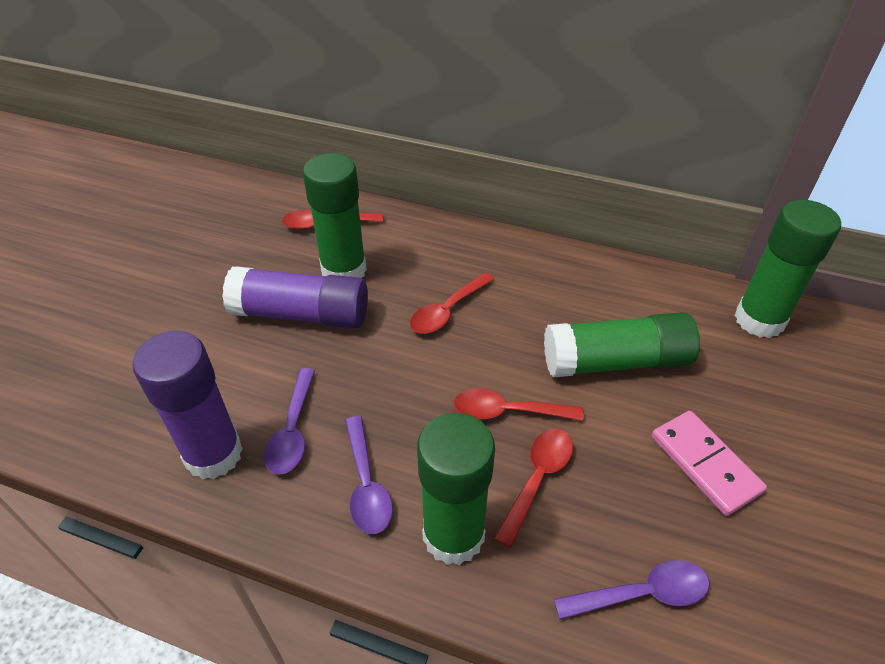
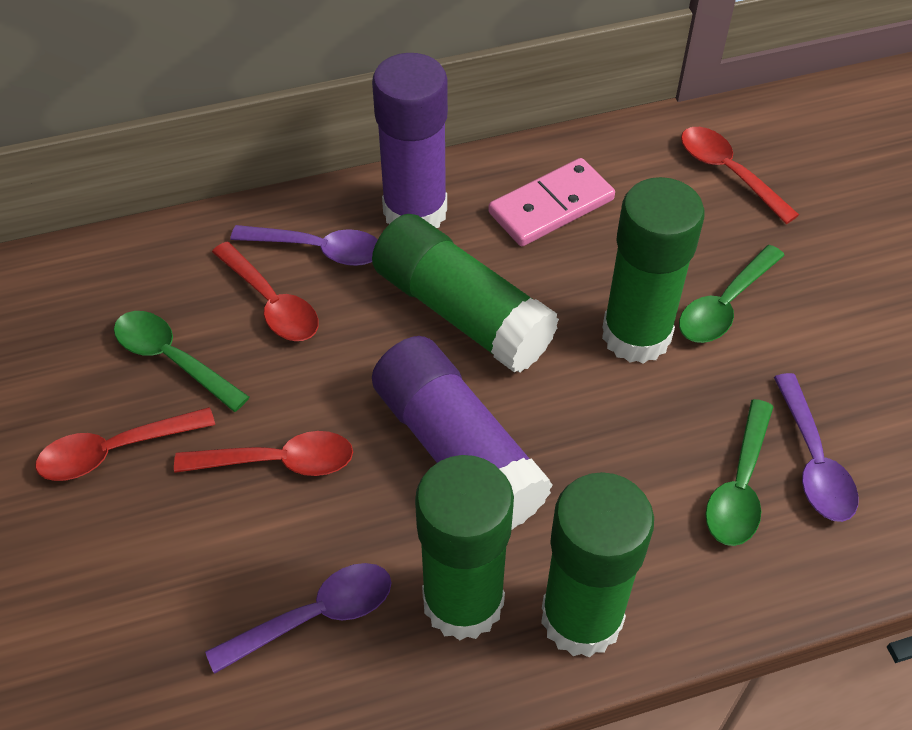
green spoon: 0 -> 3

